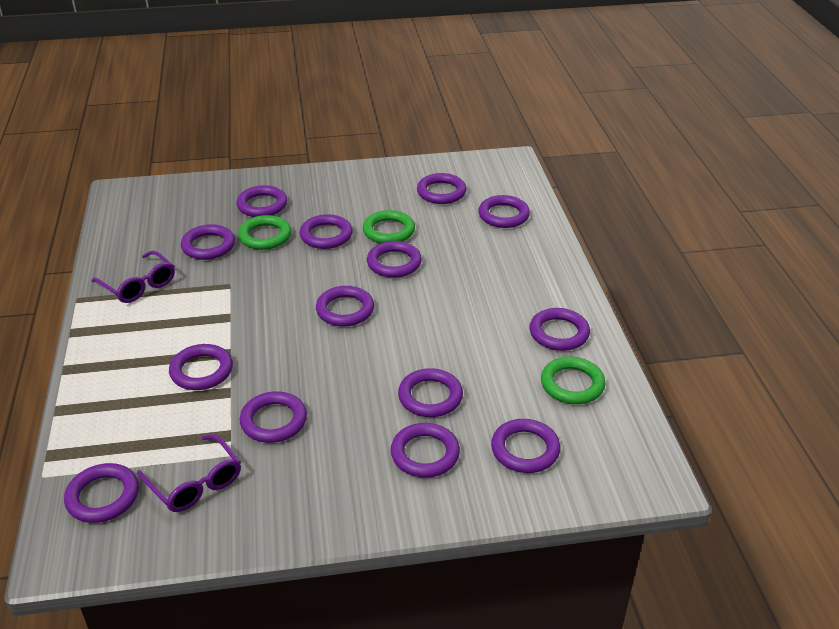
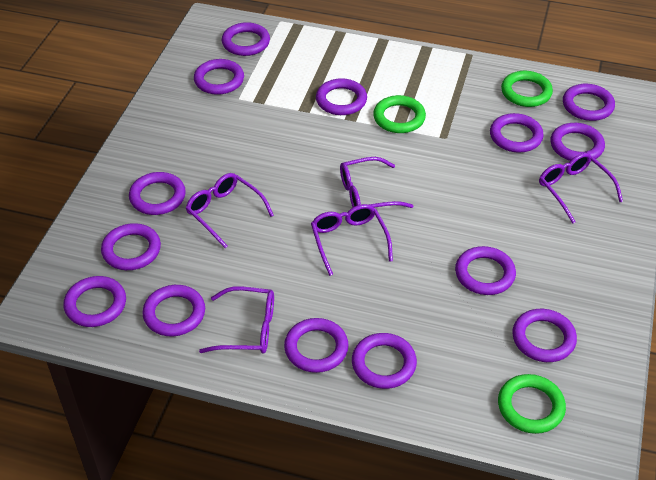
purple glasses: 2 -> 5

